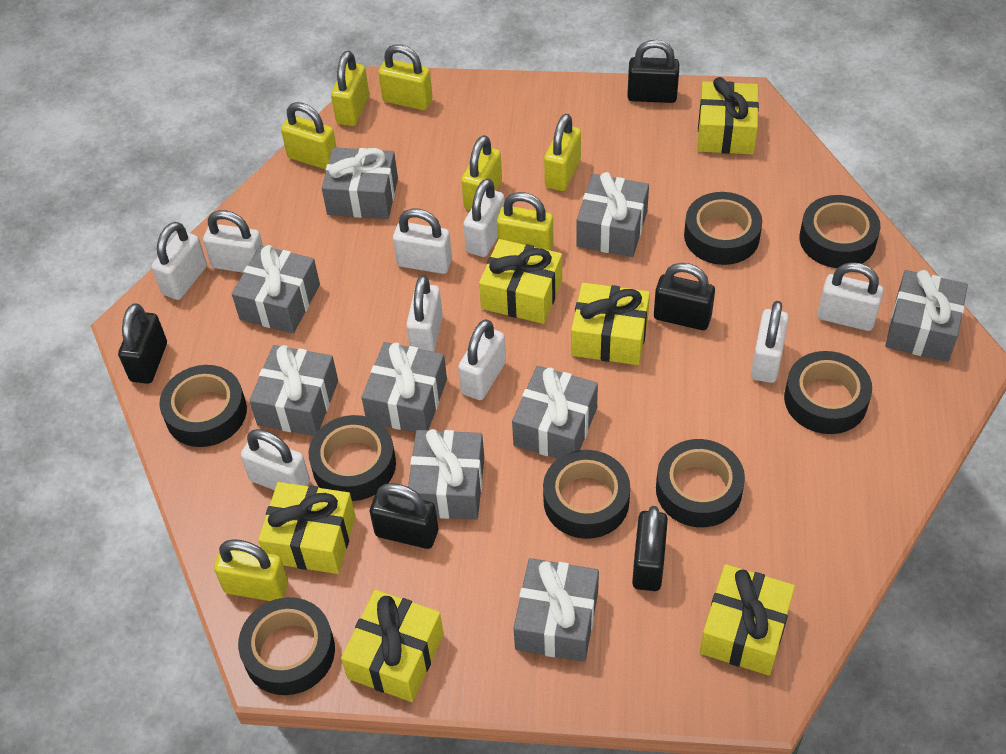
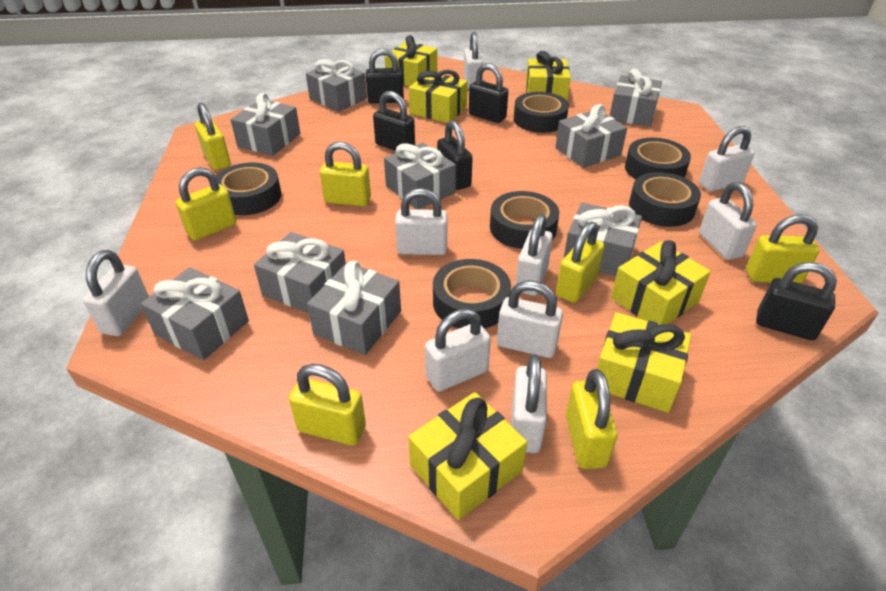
black tape: 8 -> 6

